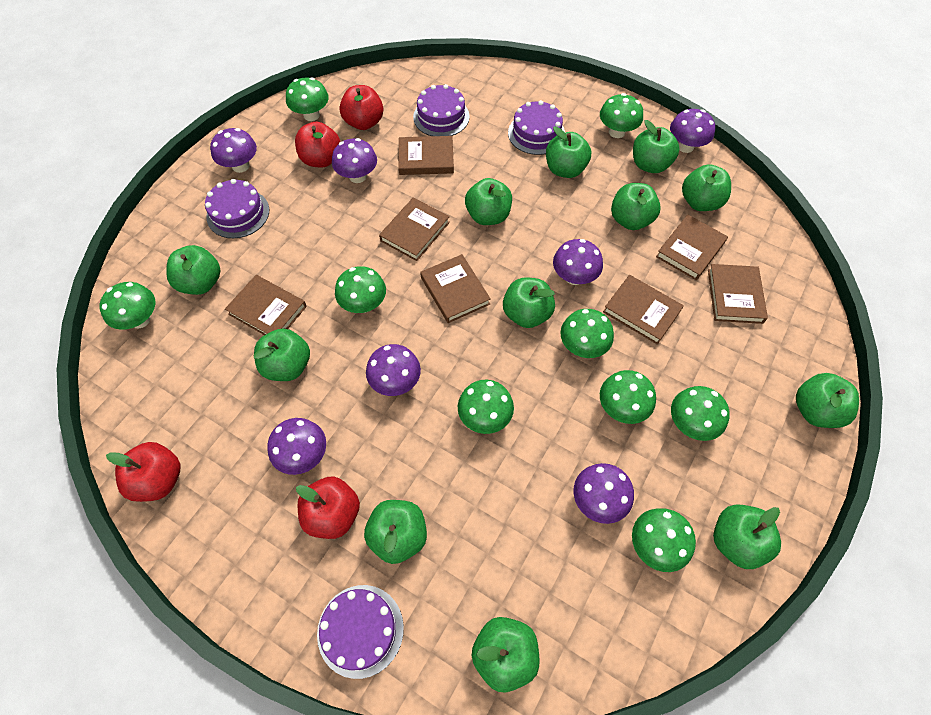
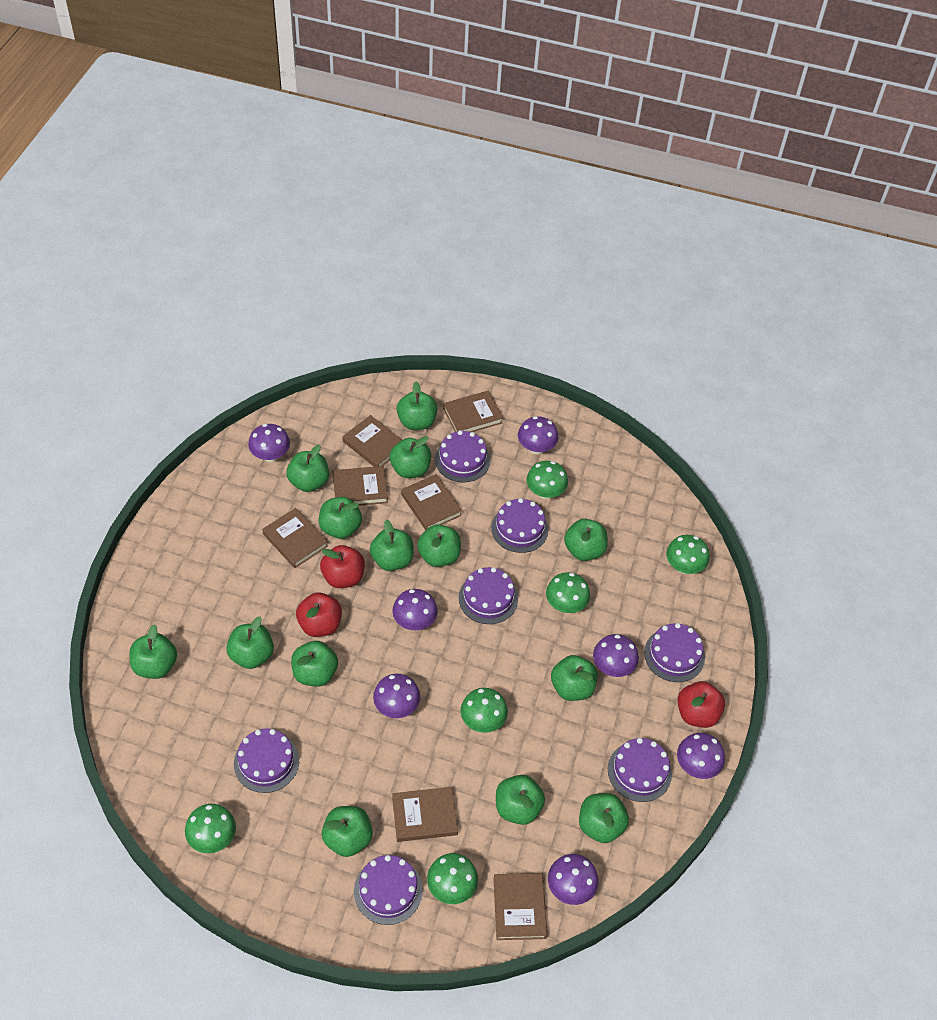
green apple: 12 -> 14
green mushroom: 9 -> 6
purple cake: 4 -> 7
red apple: 4 -> 3

